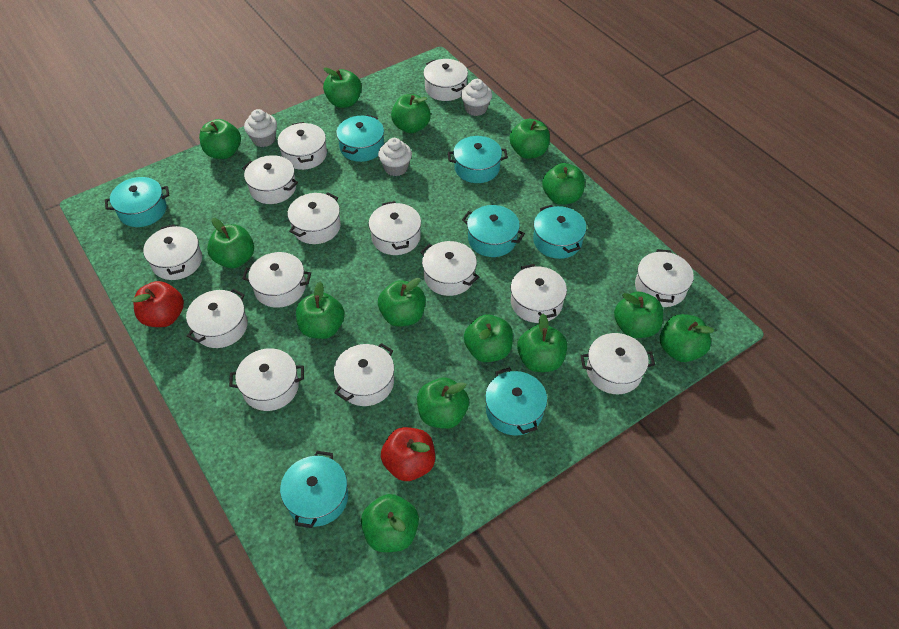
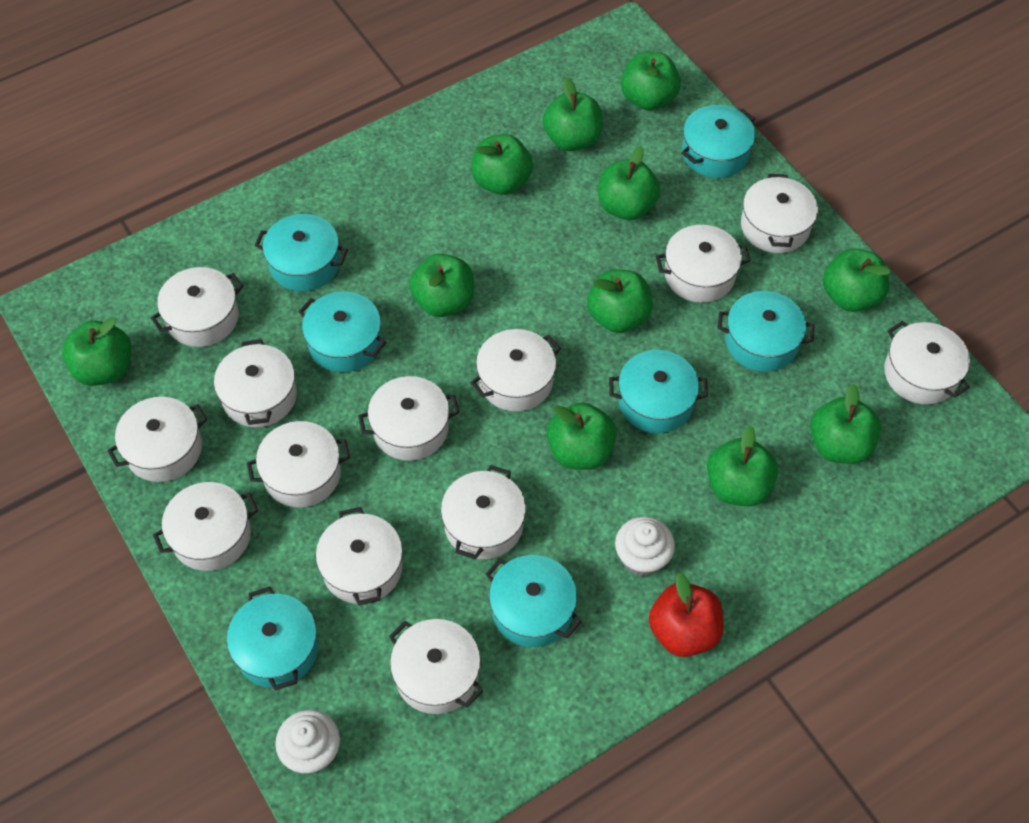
green apple: 14 -> 11
red apple: 2 -> 1
white cupcake: 3 -> 2
white pot: 14 -> 13

